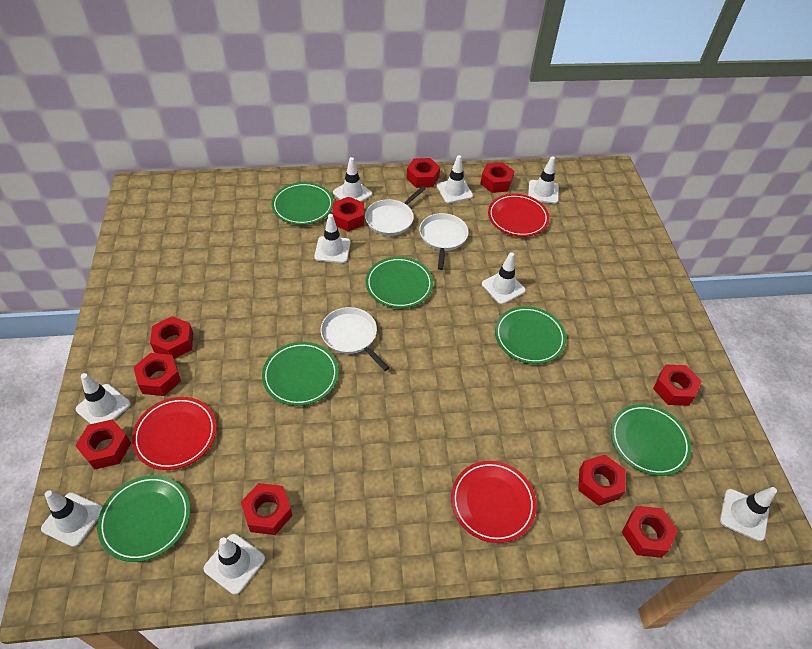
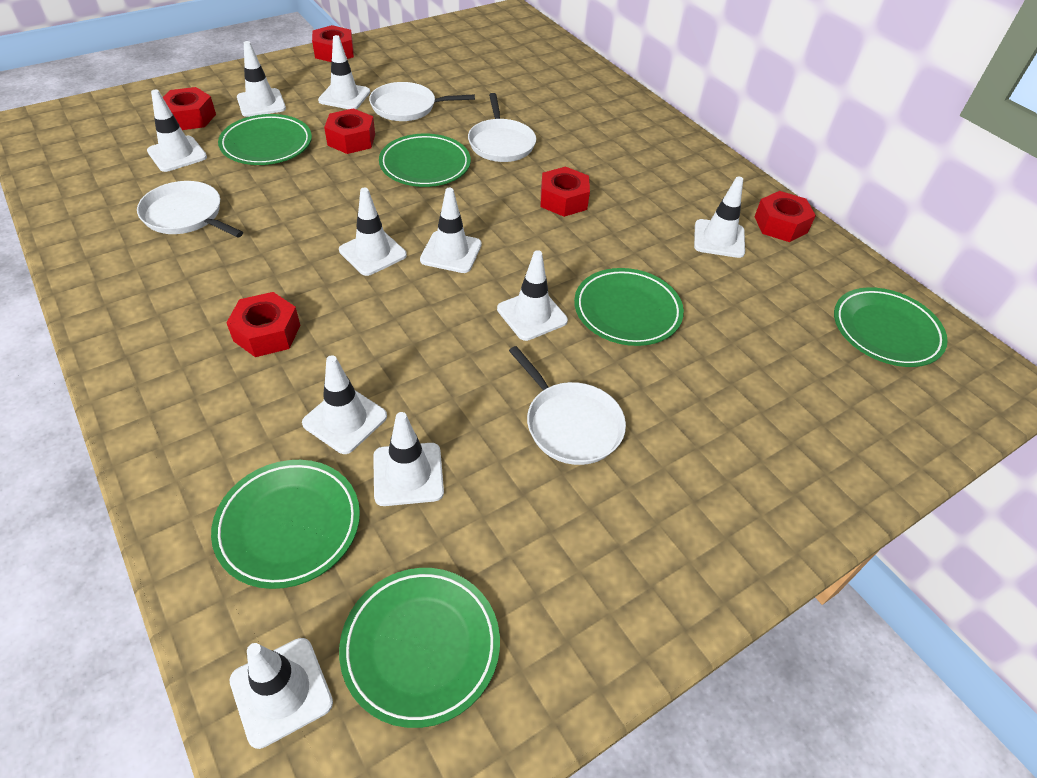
red nut: 10 -> 6
red plate: 3 -> 0
white pan: 3 -> 4
white traffic cone: 9 -> 10

